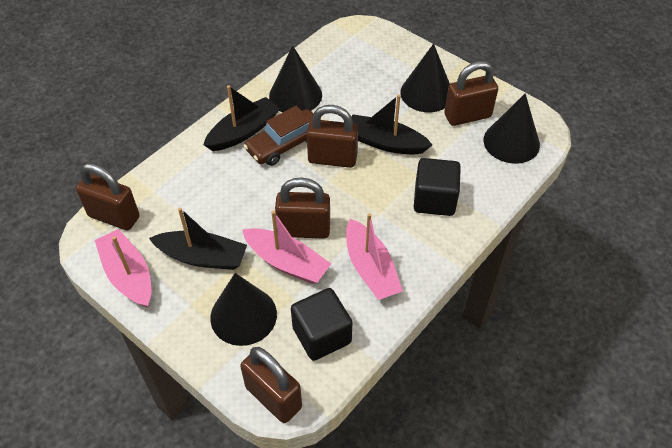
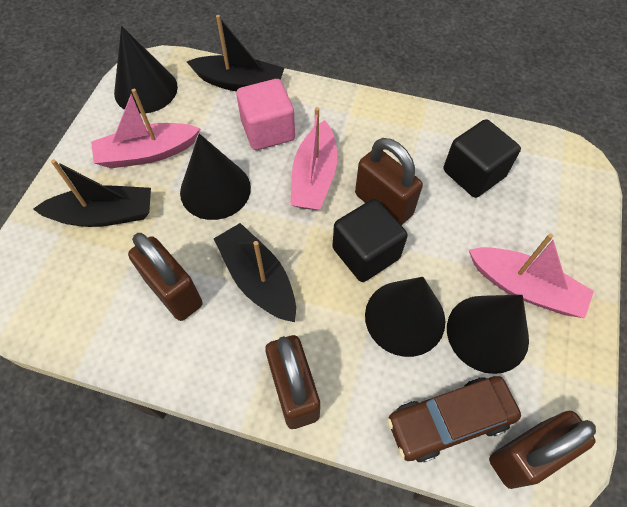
brown padlock: 5 -> 4
pink cube: 0 -> 1

